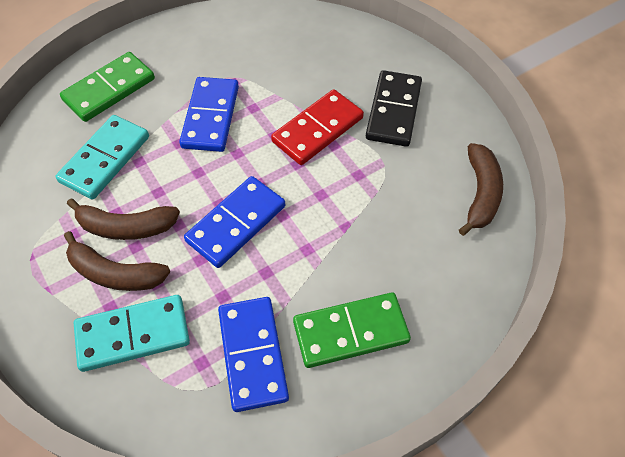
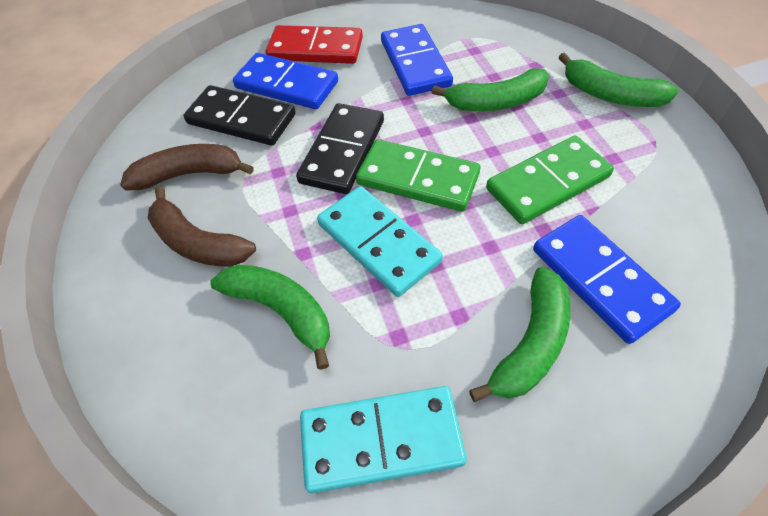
black domino: 1 -> 2
brown banana: 3 -> 2
green banana: 0 -> 4

